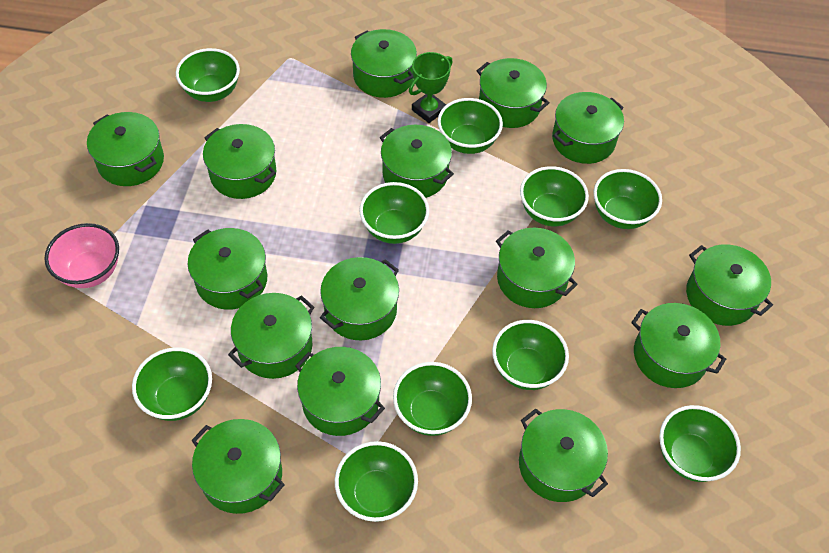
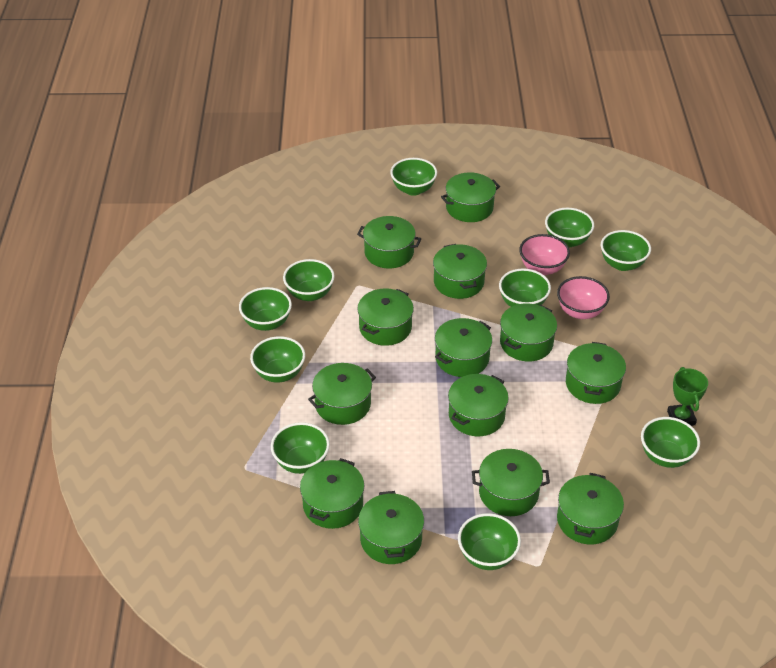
green pot: 15 -> 13
pink bowl: 1 -> 2

